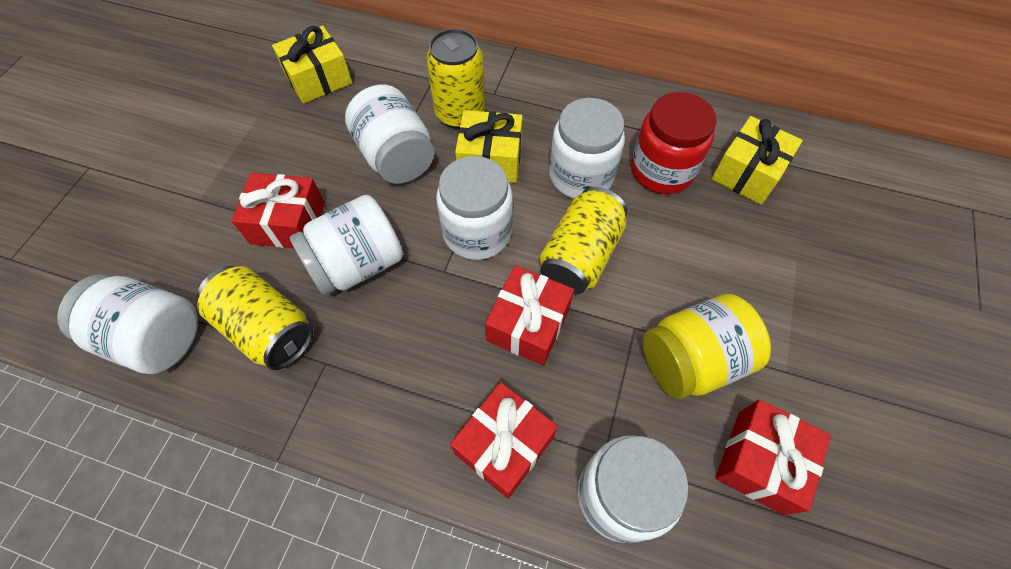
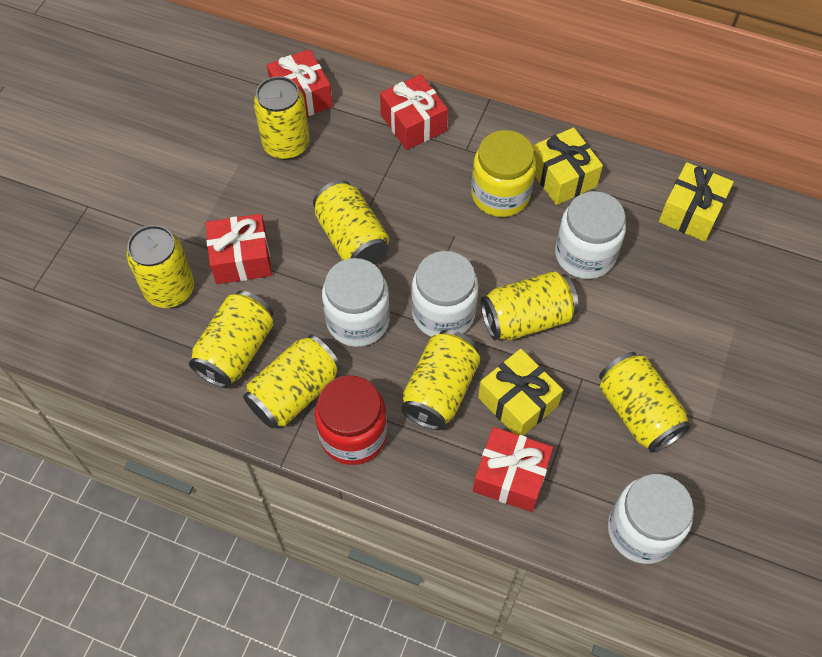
white jar: 6 -> 4
yellow can: 3 -> 8

